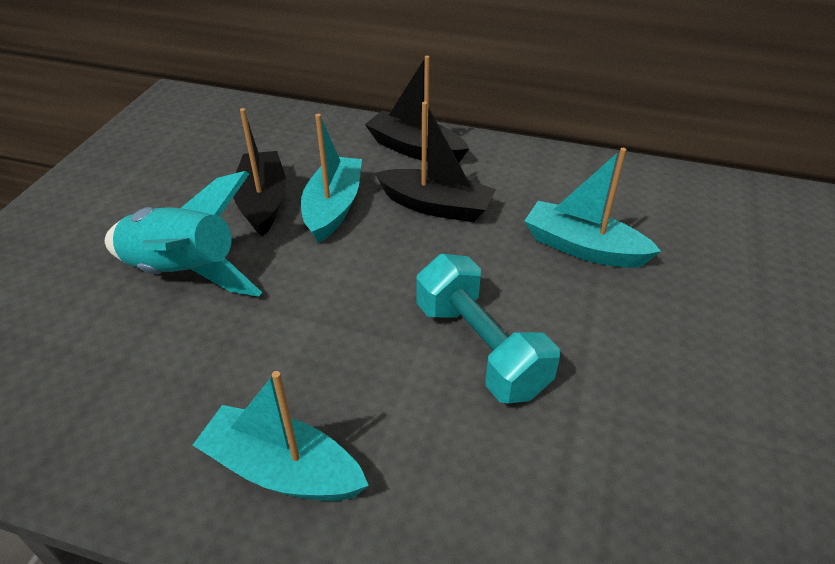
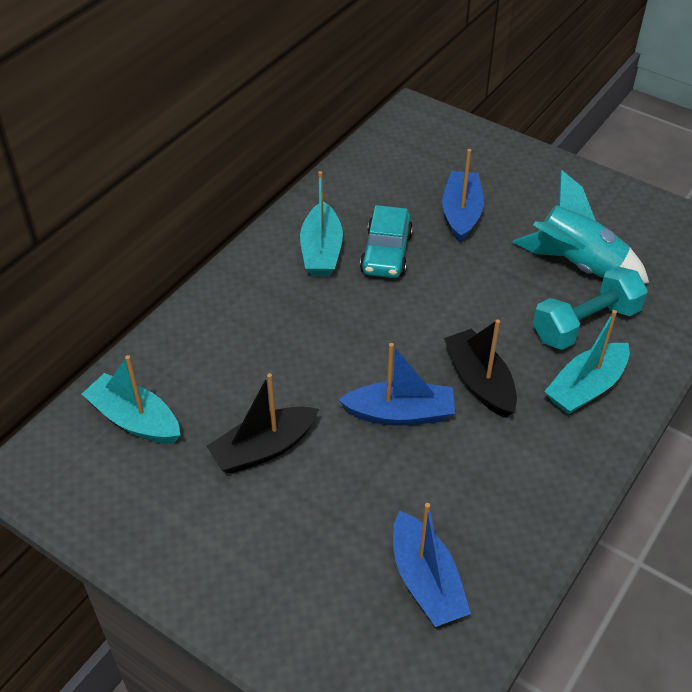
black boat: 3 -> 2
blue boat: 0 -> 3
turquoise car: 0 -> 1

